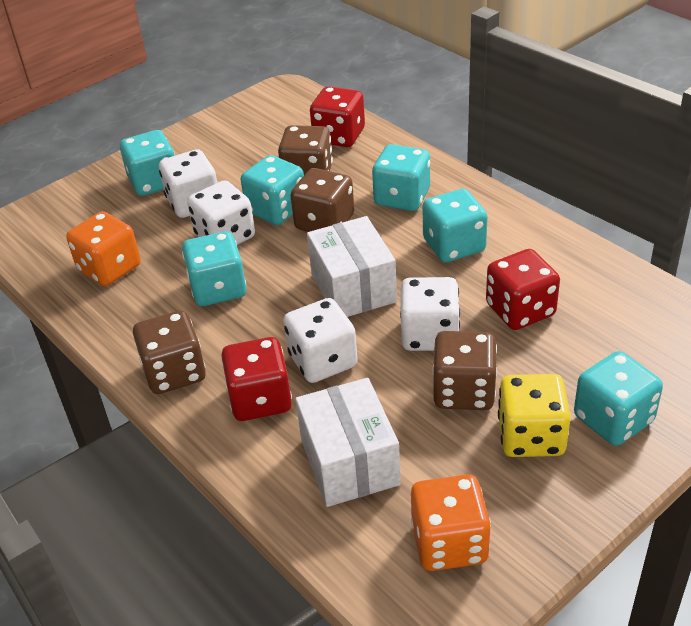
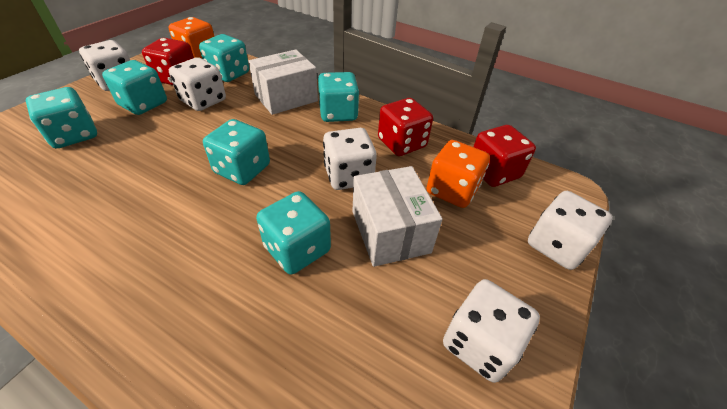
brown dice: 4 -> 0
white dice: 4 -> 5
yellow dice: 1 -> 0

